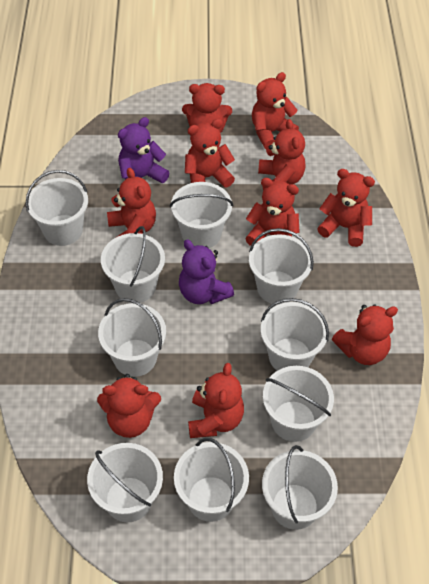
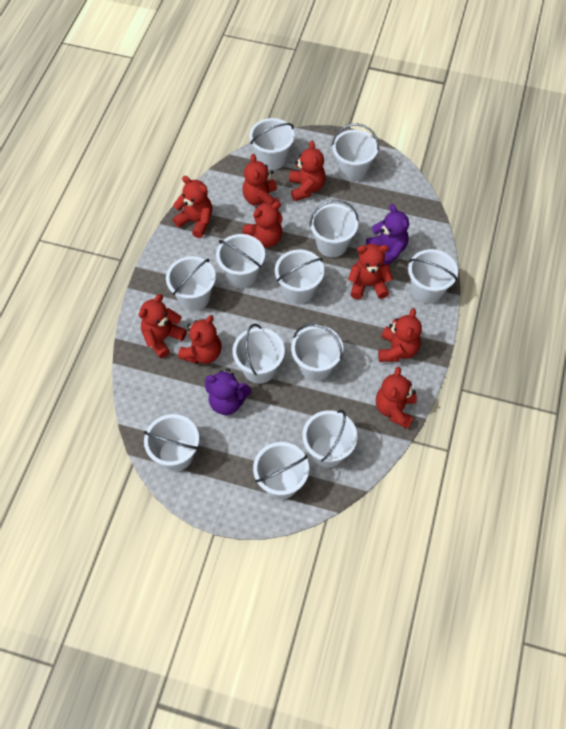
red teddy bear: 10 -> 9
white bucket: 10 -> 12

